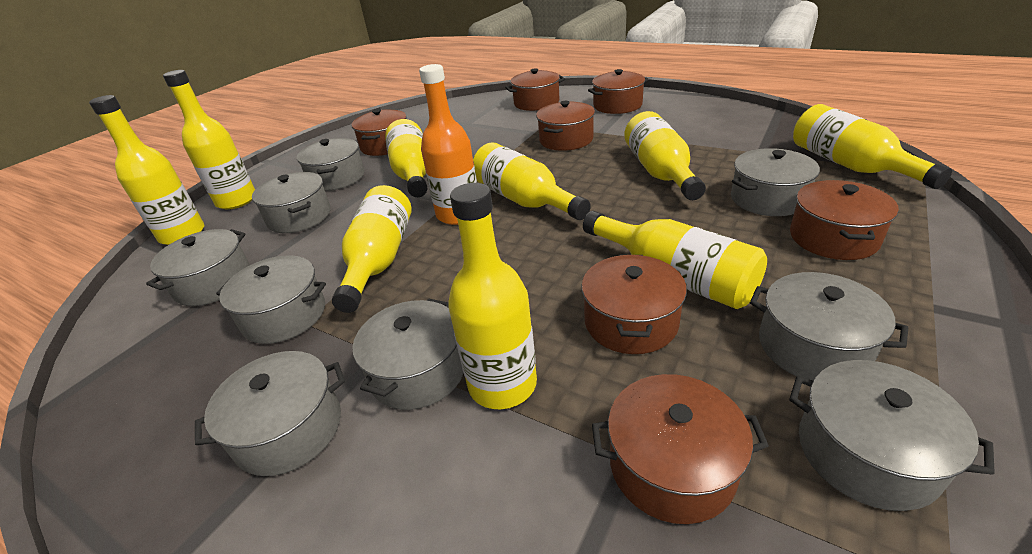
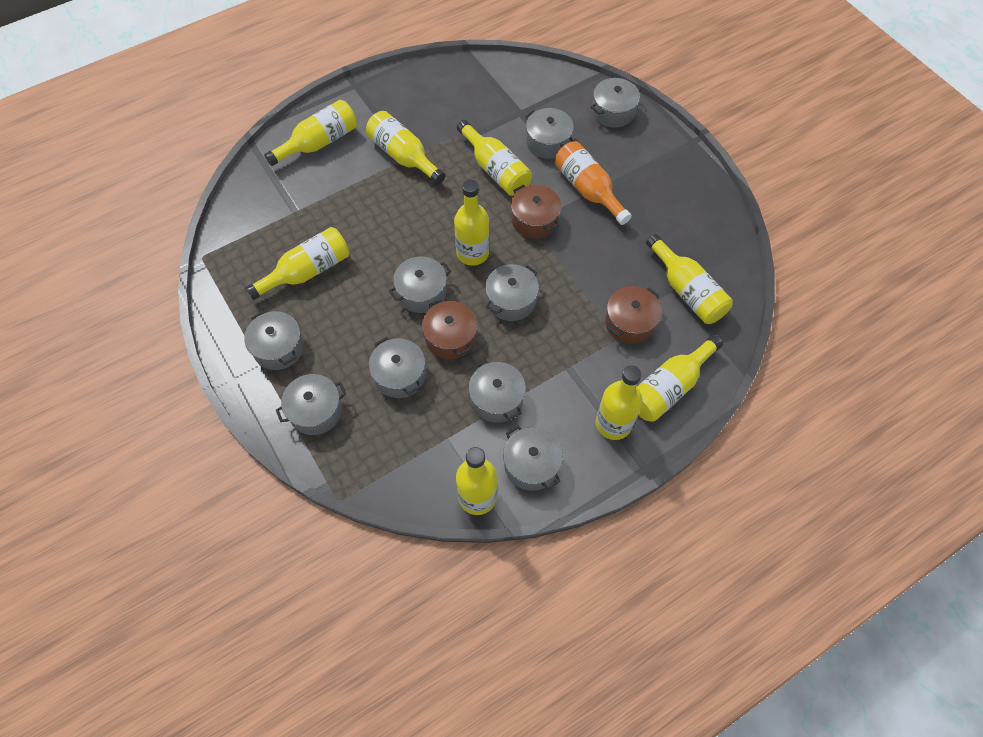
brown pot: 7 -> 3

